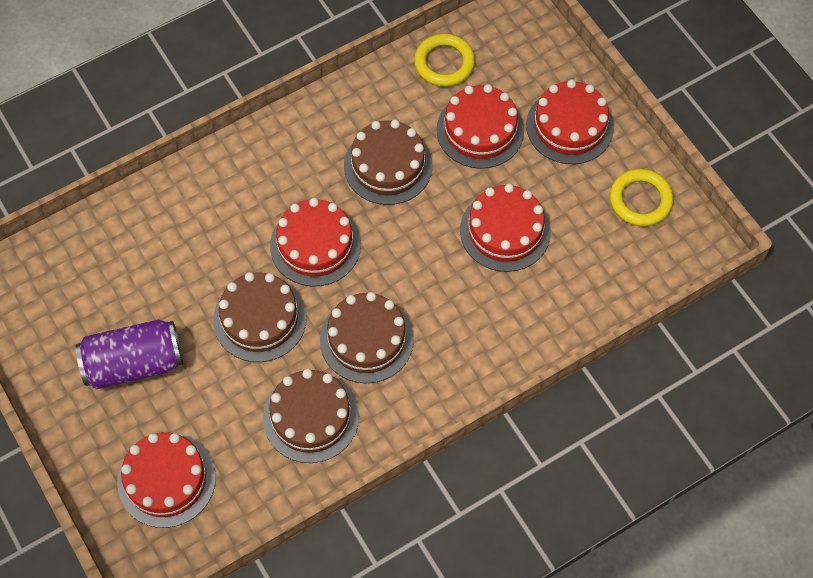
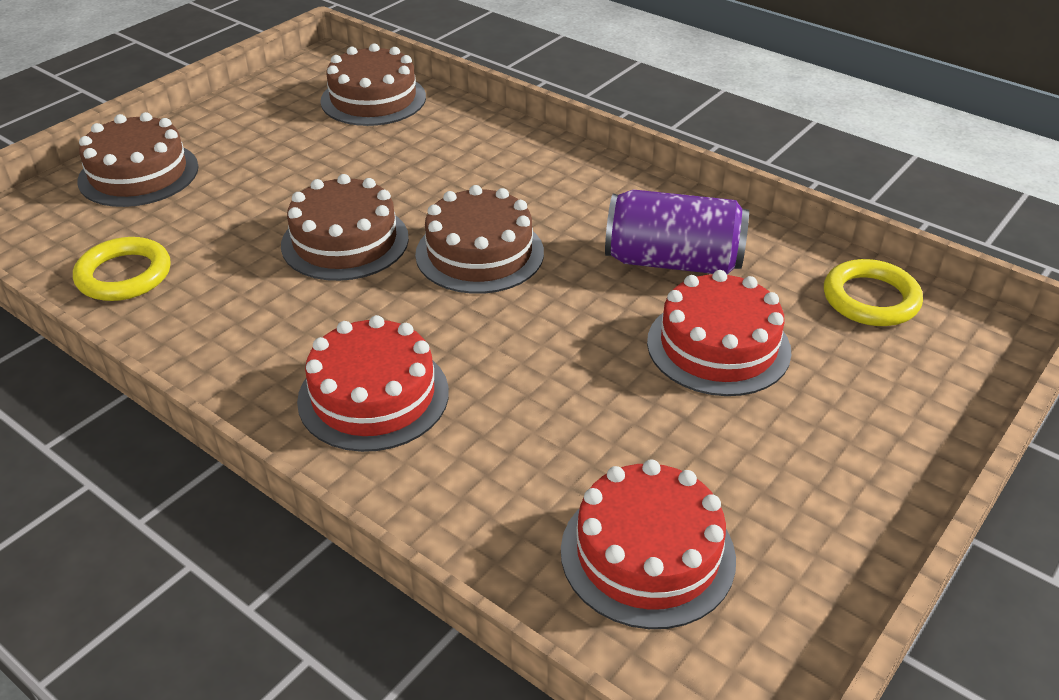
red cake: 5 -> 3

